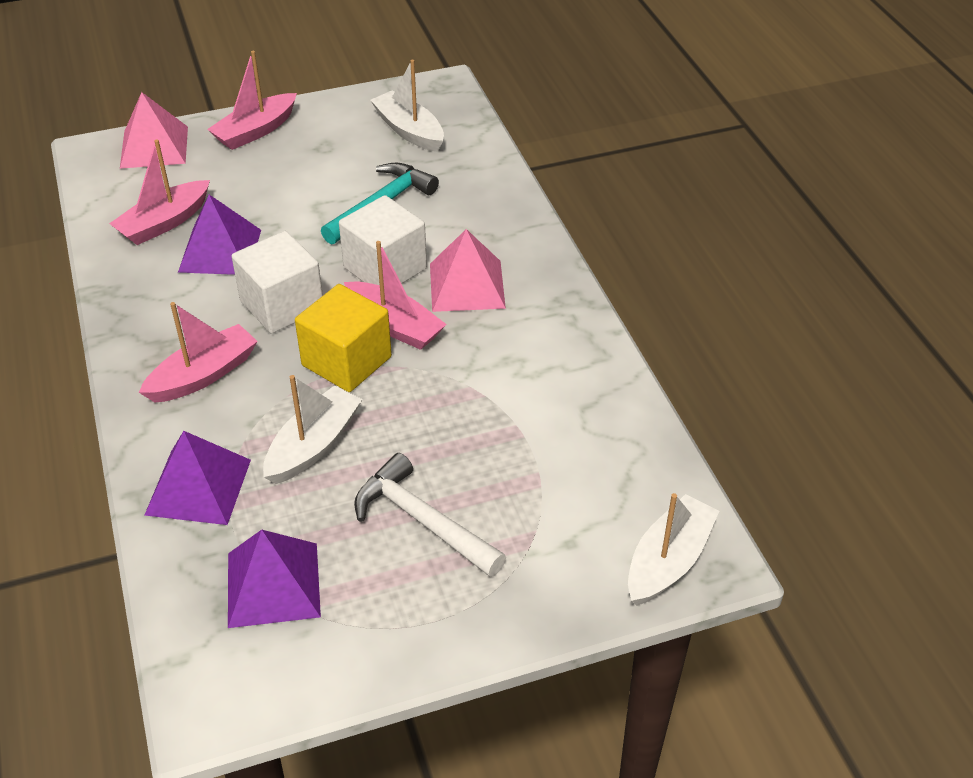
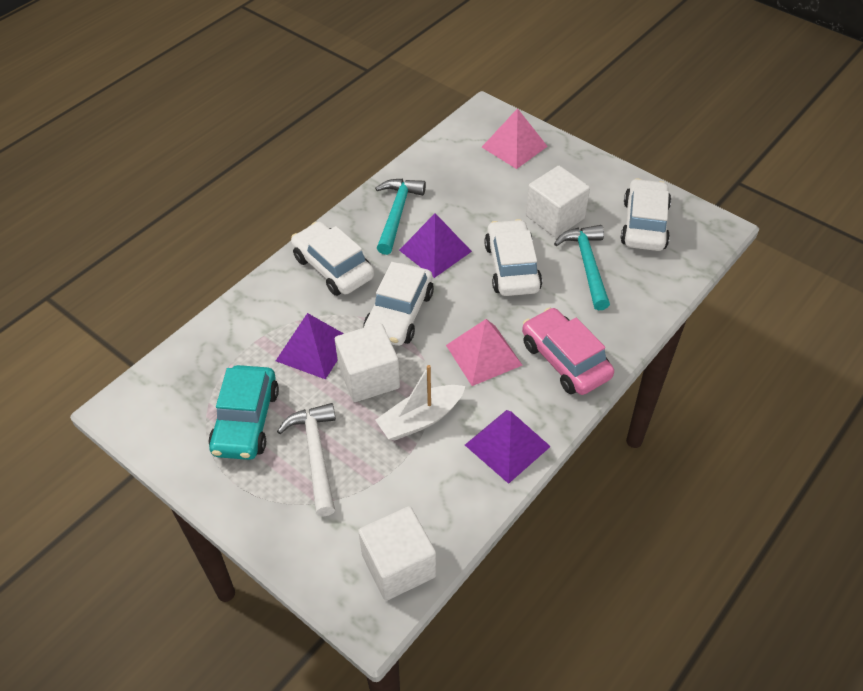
pink boat: 4 -> 0
pink car: 0 -> 1
turquoise car: 0 -> 1
turquoise hammer: 1 -> 2
white boat: 3 -> 1
white car: 0 -> 4
white cube: 2 -> 3
yellow cube: 1 -> 0

